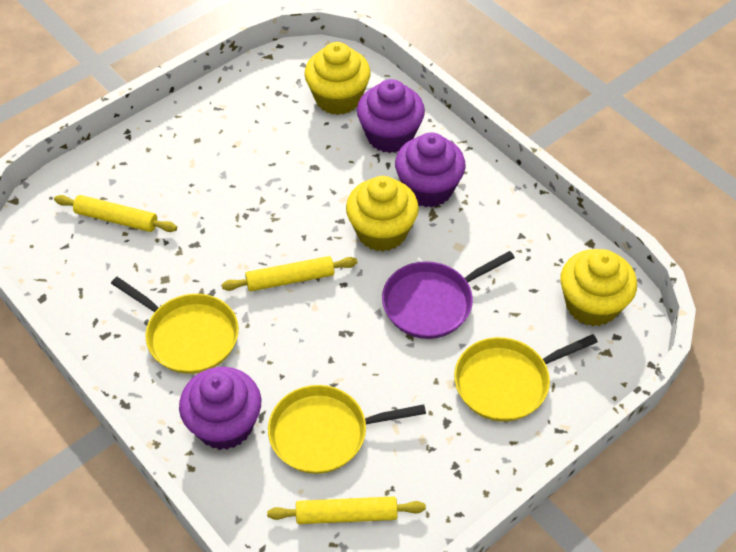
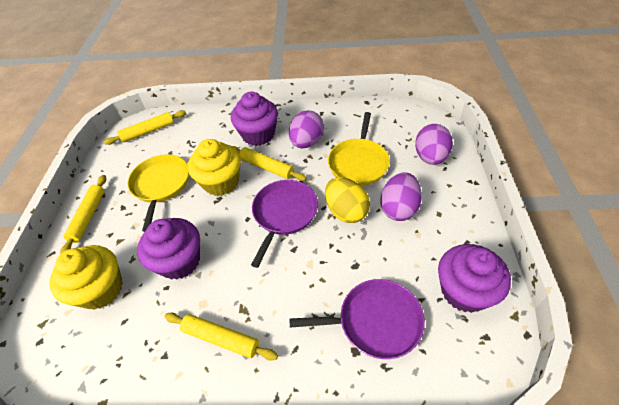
purple egg: 0 -> 3
purple pan: 1 -> 2
yellow cupcake: 3 -> 2
yellow egg: 0 -> 1
yellow pan: 3 -> 2
yellow rolling pin: 3 -> 4

